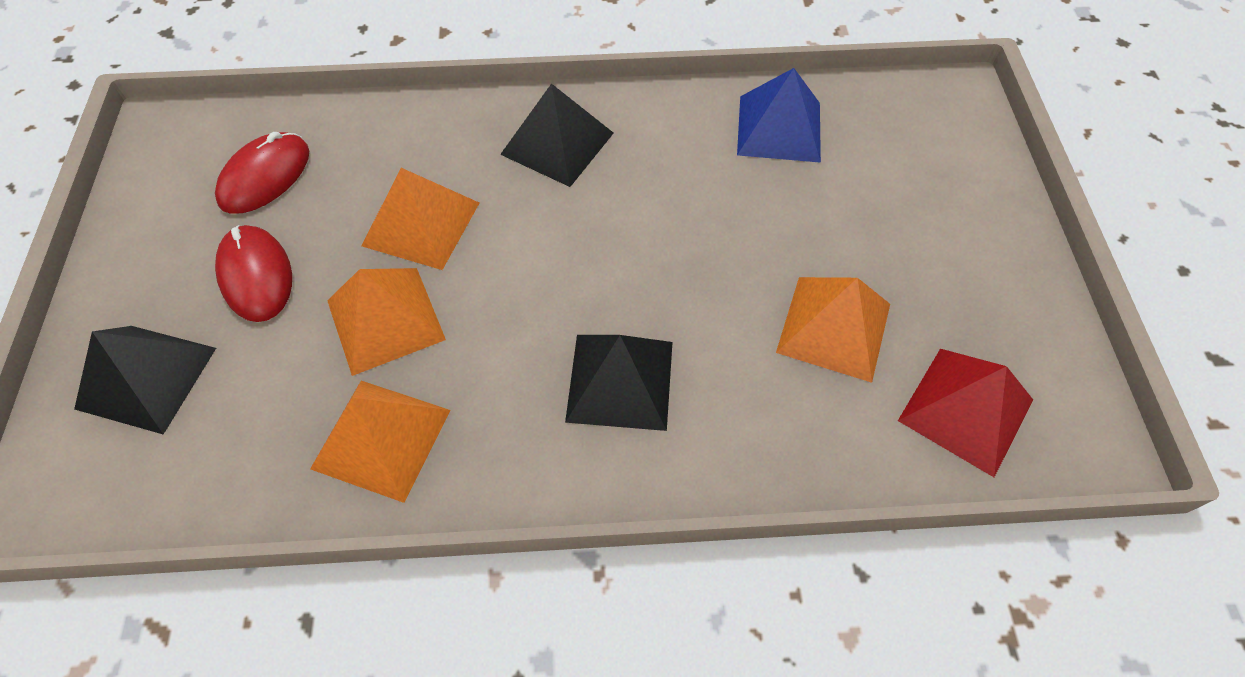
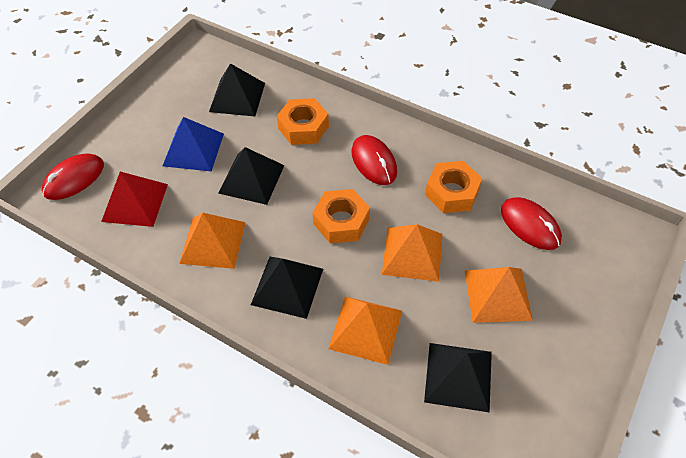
black pyramid: 3 -> 4
orange nut: 0 -> 3
red mouse: 2 -> 3

